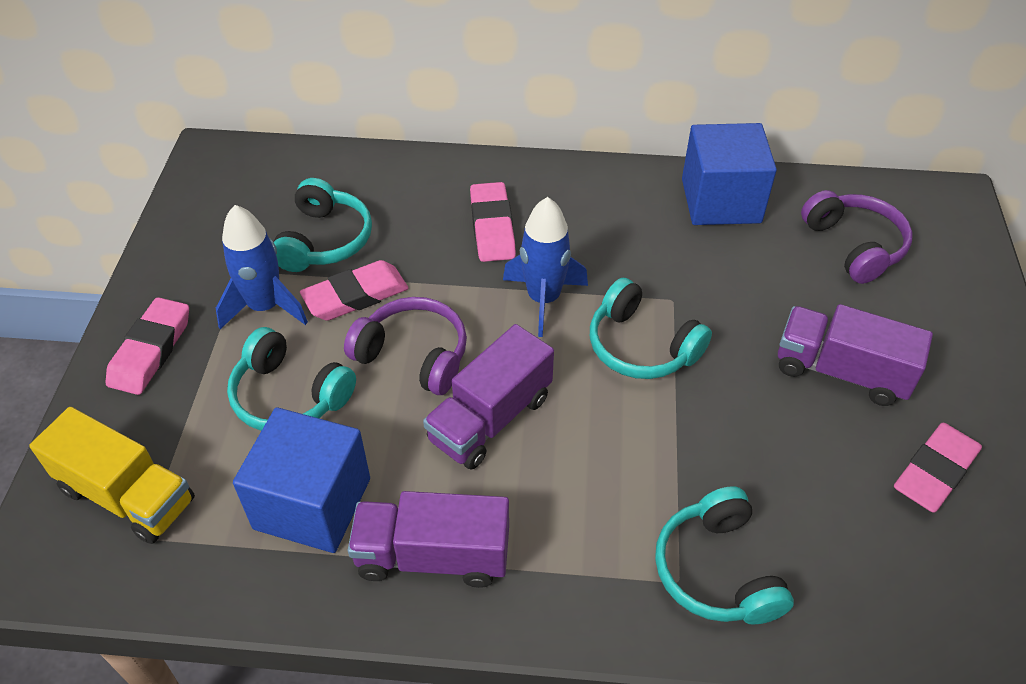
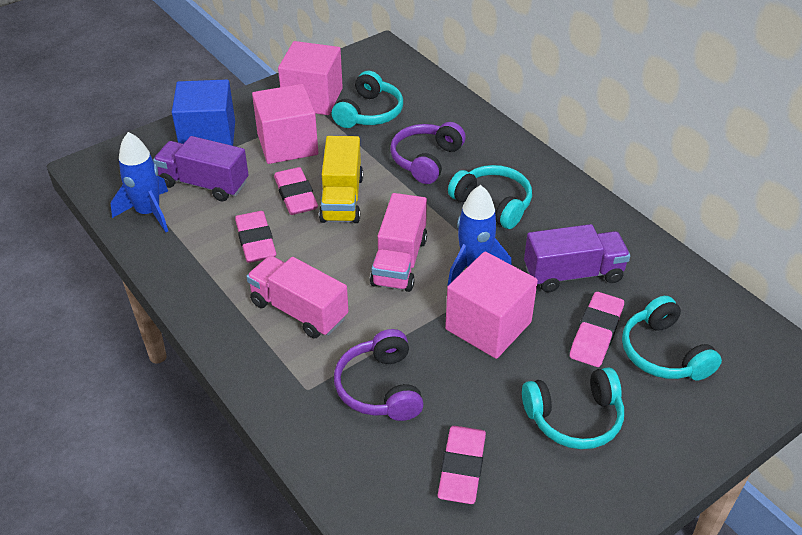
blue cube: 2 -> 1
pink cube: 0 -> 3
pink truck: 0 -> 2
purple truck: 3 -> 2

